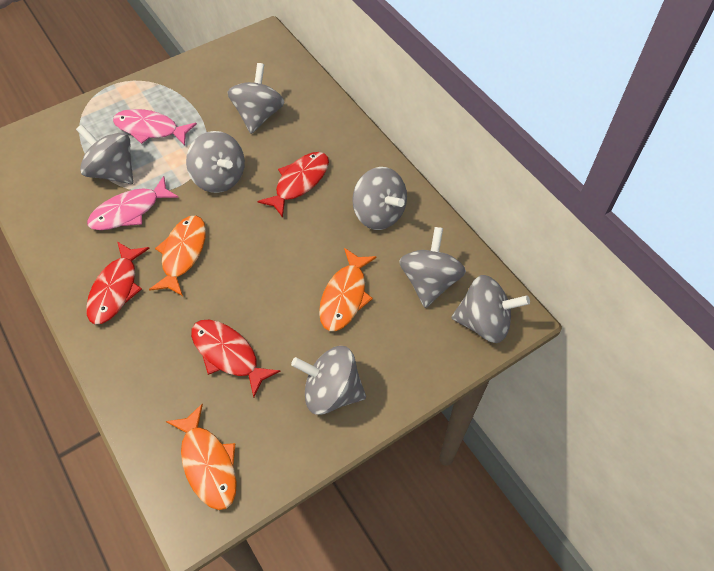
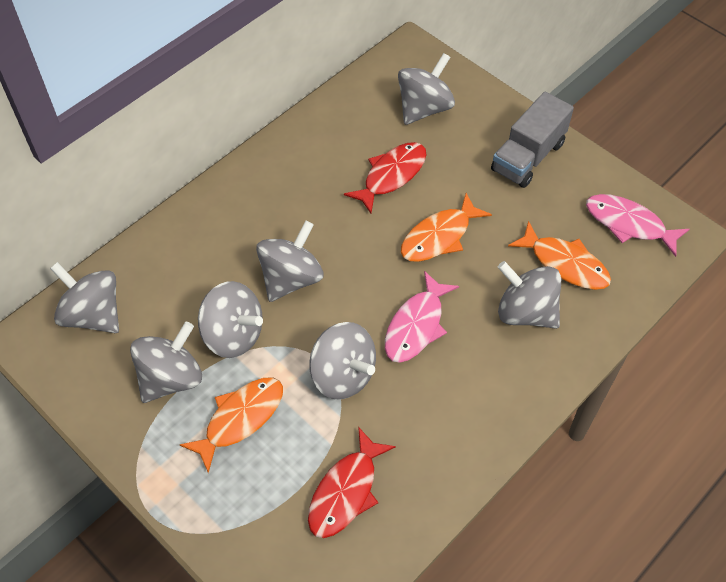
grey truck: 0 -> 1
red fish: 3 -> 2

